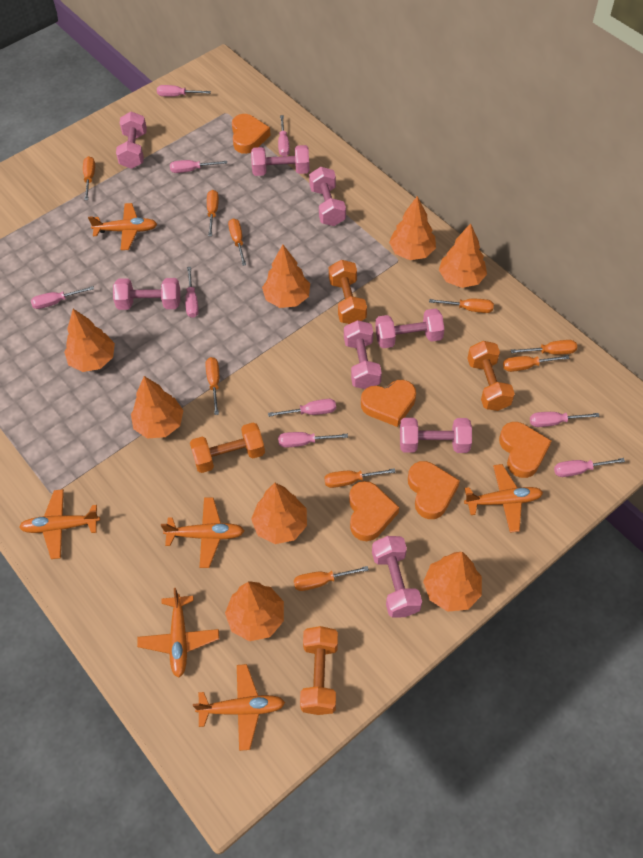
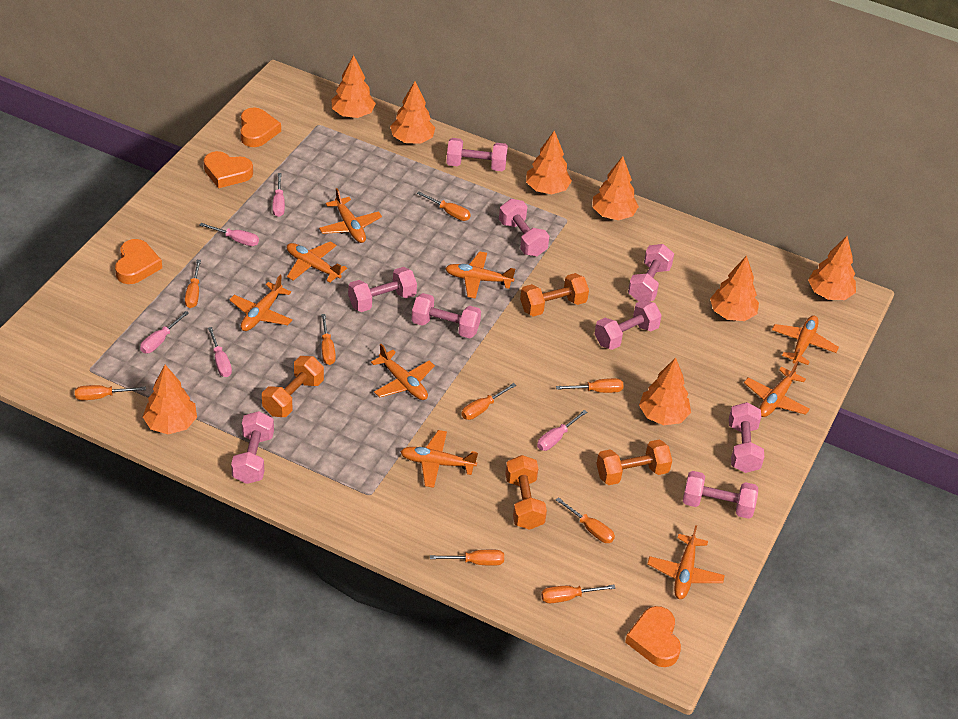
orange heart: 5 -> 4
orange plane: 6 -> 9
pink dumbbell: 8 -> 9
pink screwdriver: 9 -> 5

